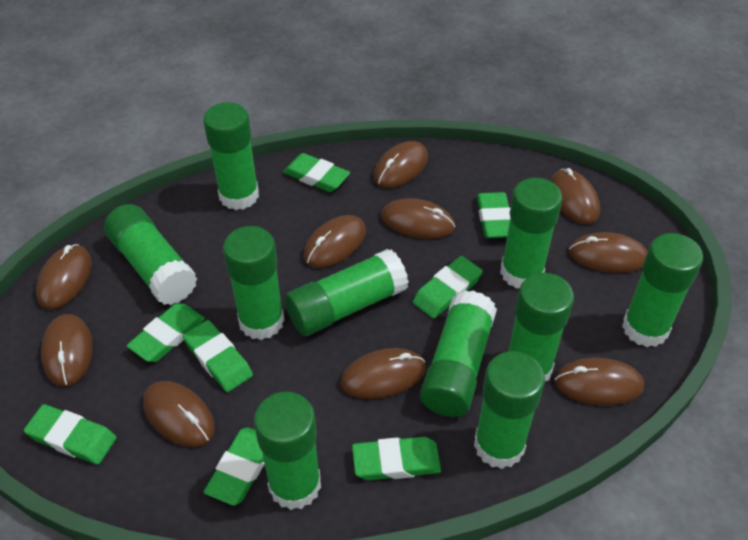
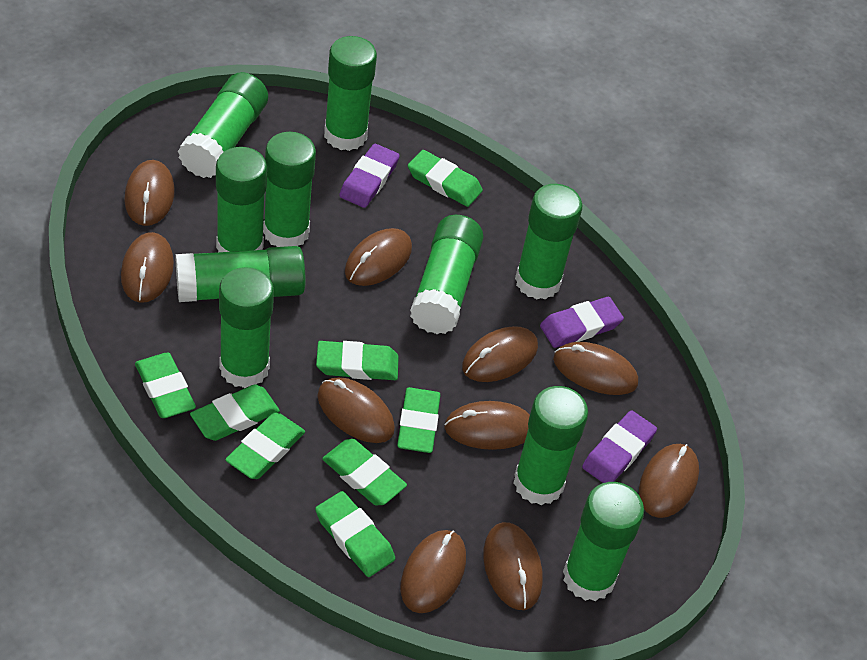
purple eraser: 0 -> 3

